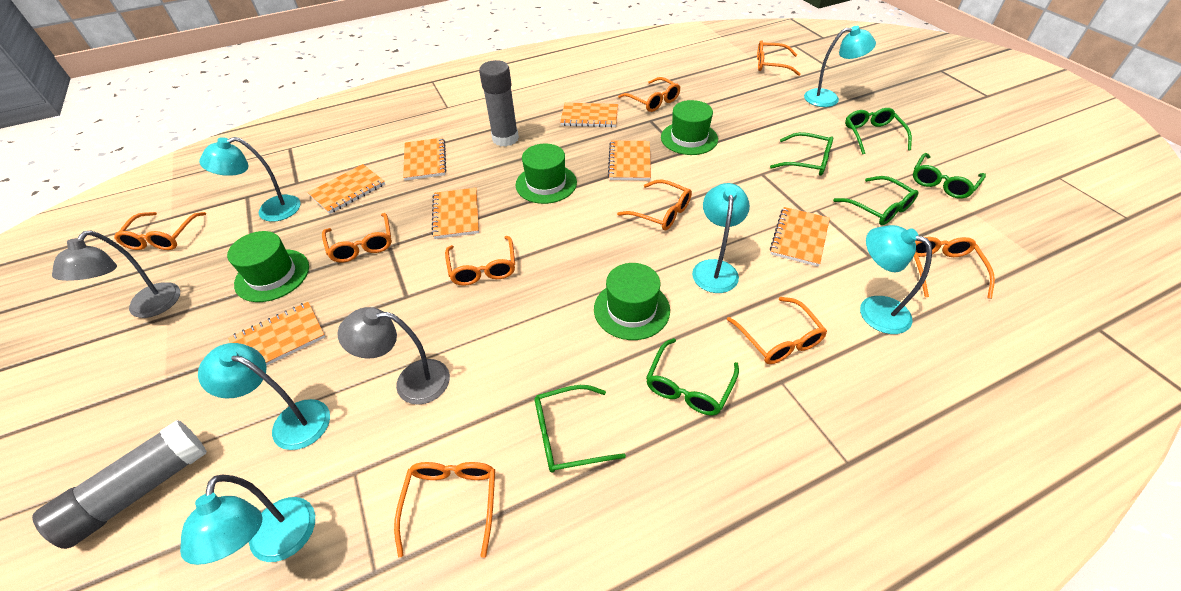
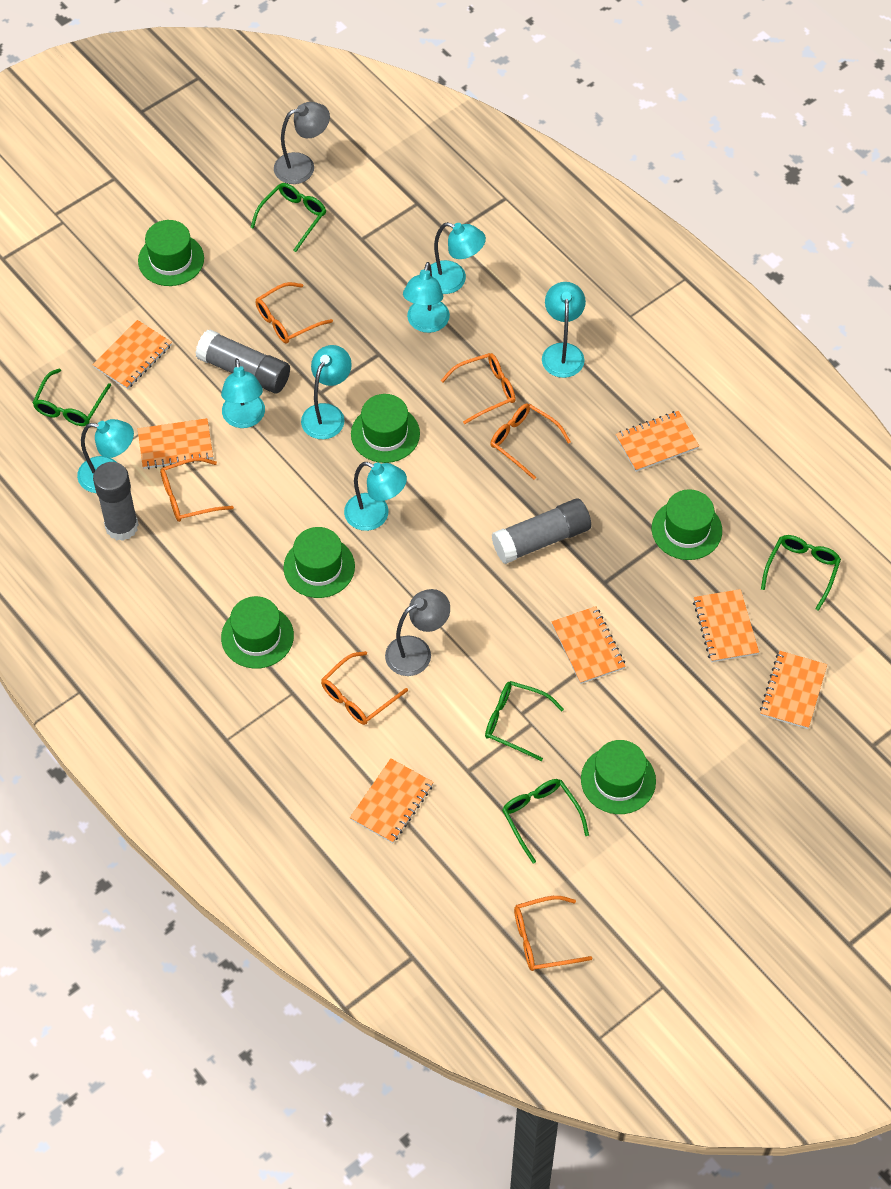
green glasses: 6 -> 5
green hat: 4 -> 6
grey glue stick: 2 -> 3
orange glasses: 9 -> 6
turquoise lamp: 6 -> 7

